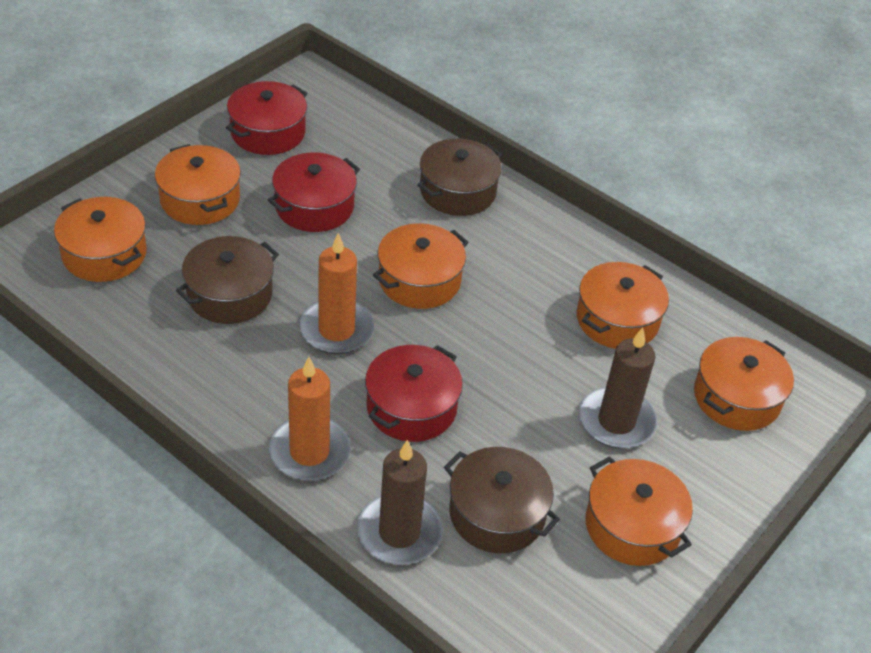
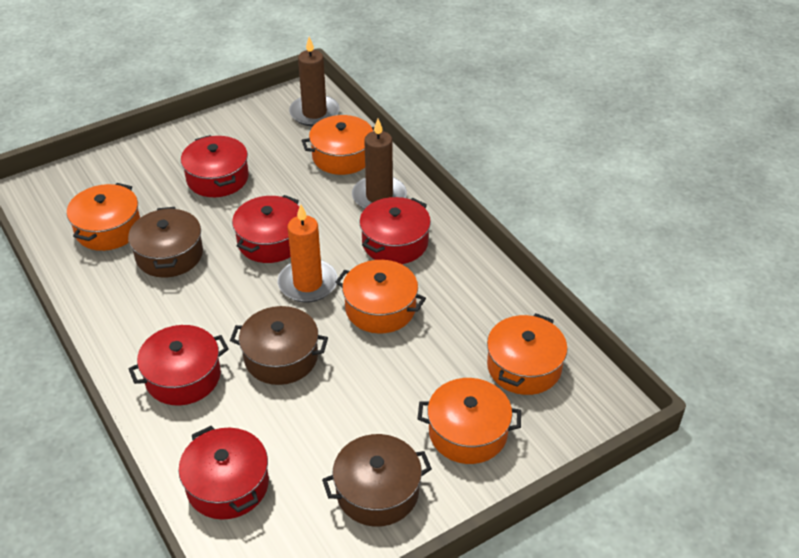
orange candle: 2 -> 1
orange pot: 6 -> 5
red pot: 3 -> 5

